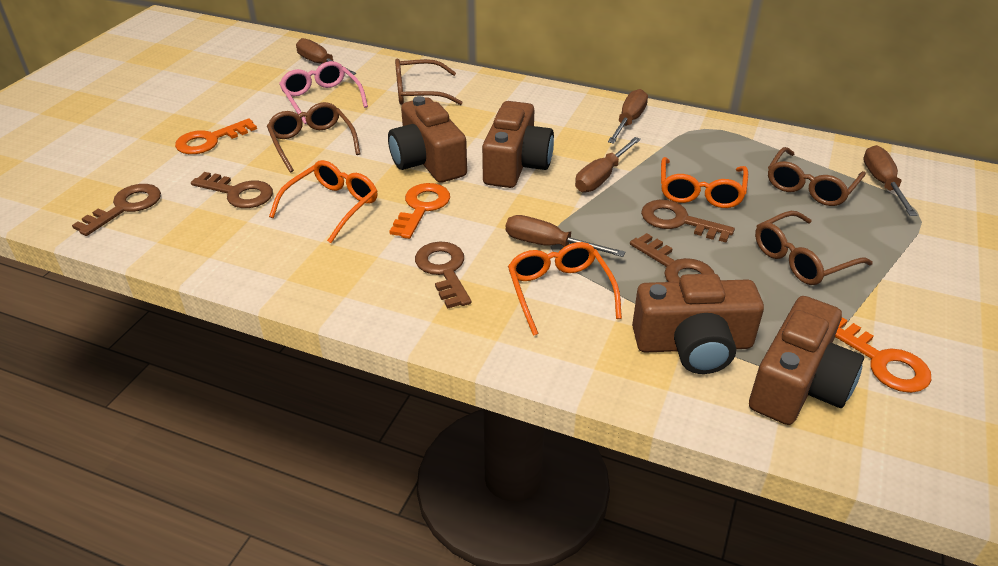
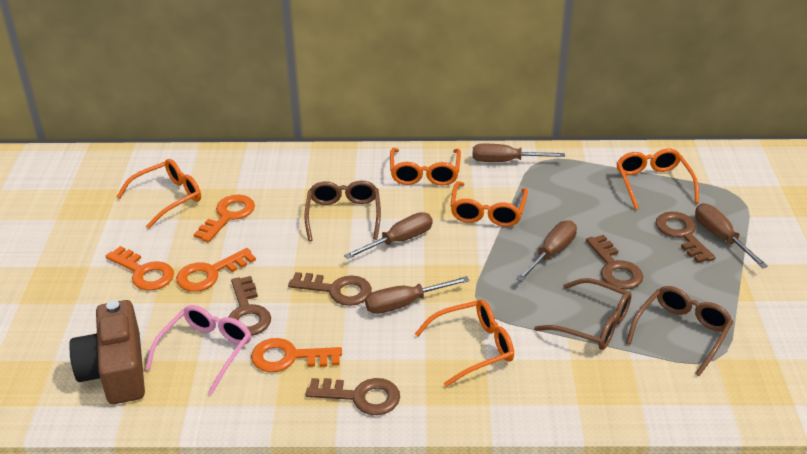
brown camera: 4 -> 1
brown glasses: 4 -> 3
orange glasses: 3 -> 5
orange key: 3 -> 4

